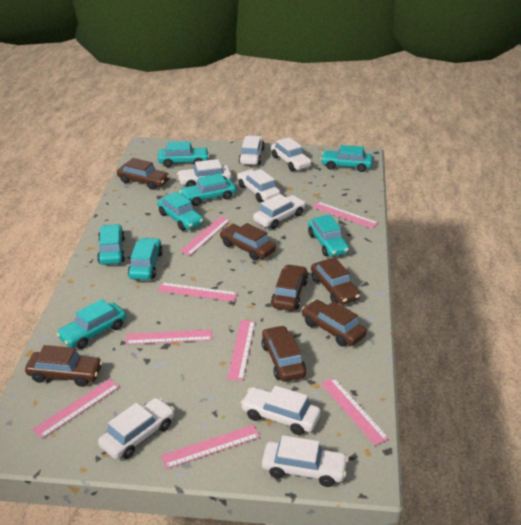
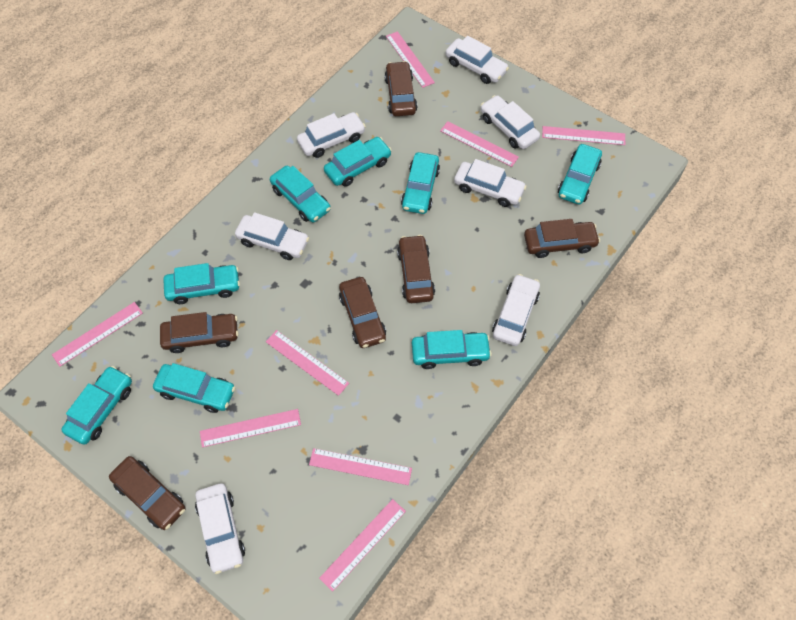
brown car: 7 -> 6
white car: 8 -> 7

